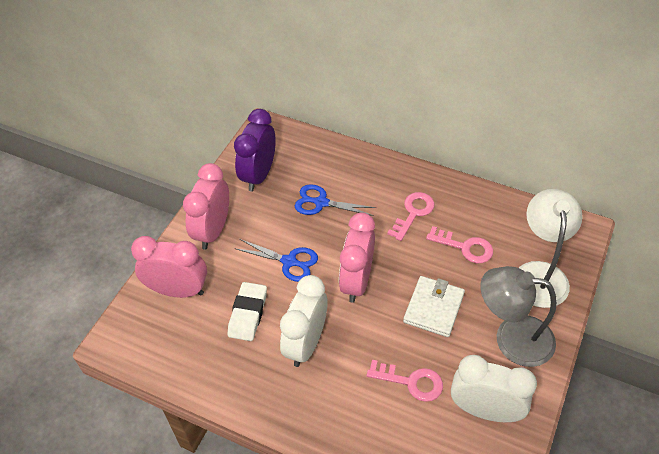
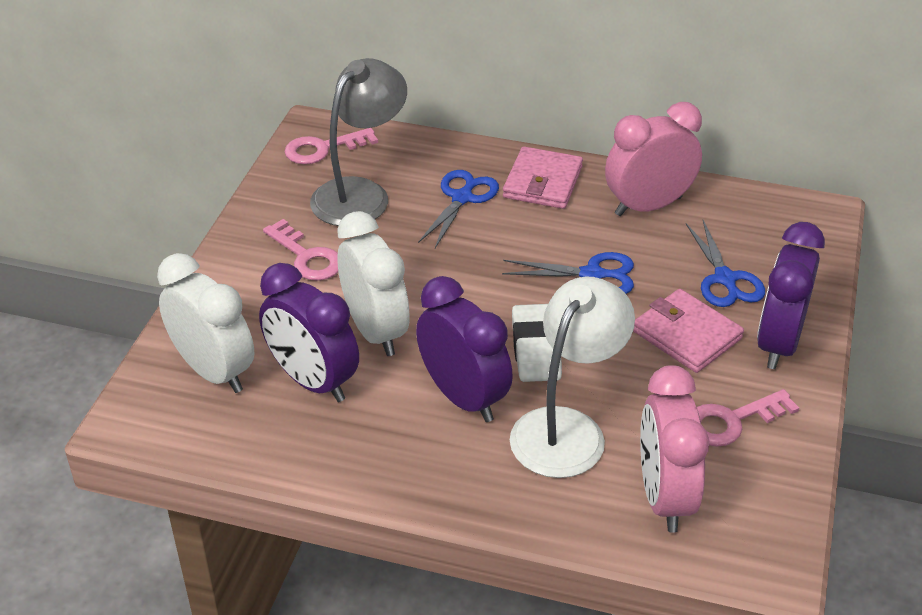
blue scissors: 2 -> 3
pink clock: 3 -> 2
pink wallet: 0 -> 2
purple clock: 1 -> 3
white wallet: 1 -> 0

